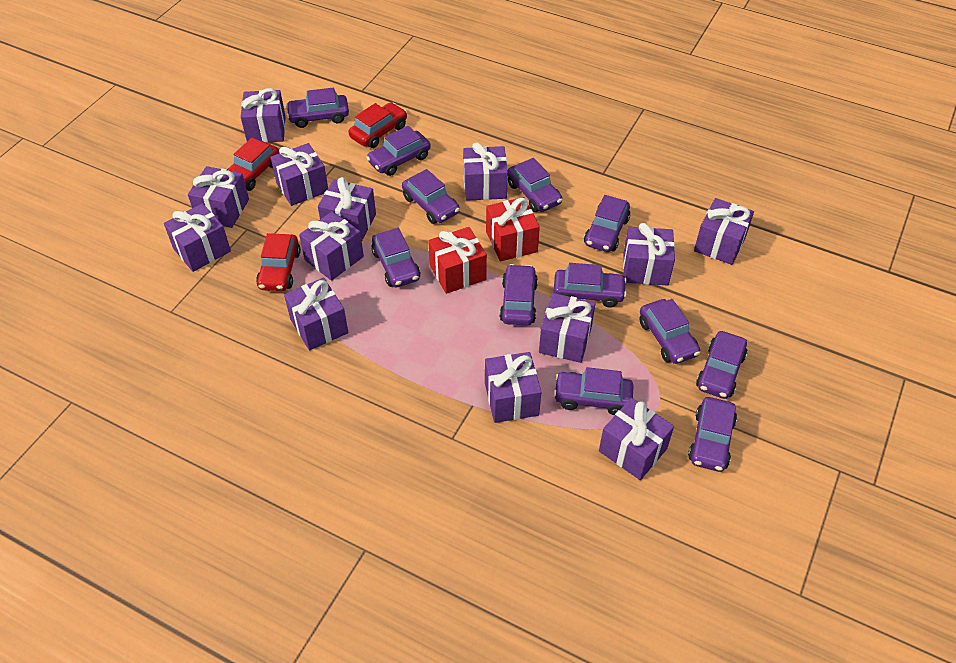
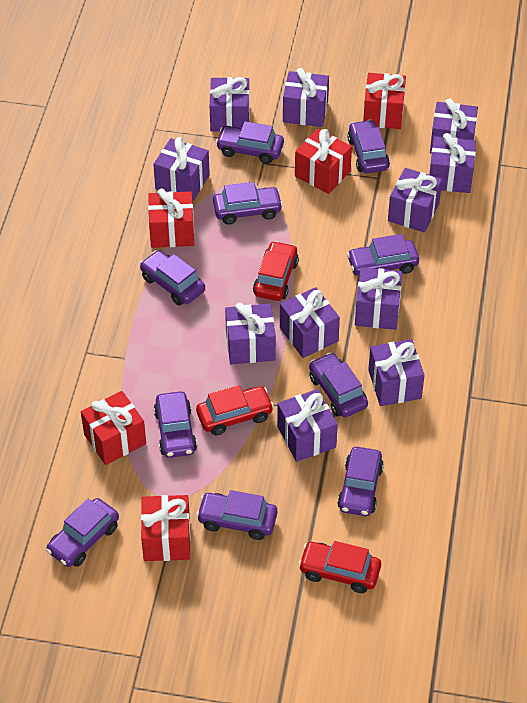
purple car: 12 -> 10
purple gift: 13 -> 11
red gift: 2 -> 5

